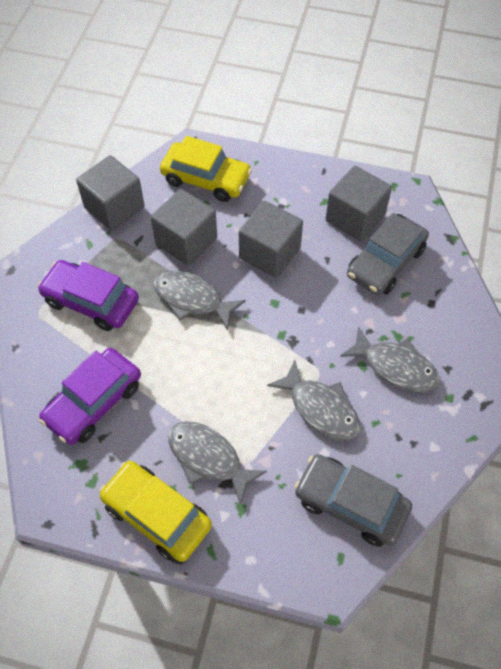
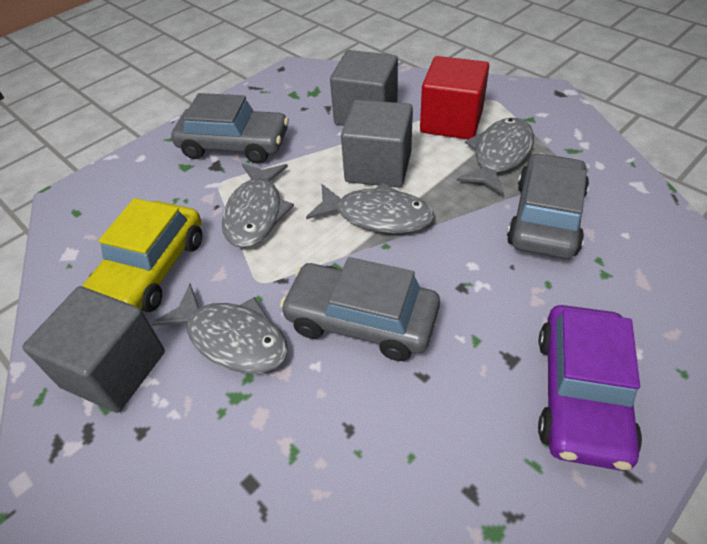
grey car: 2 -> 3
grey cube: 4 -> 3
purple car: 2 -> 1
red cube: 0 -> 1
yellow car: 2 -> 1

